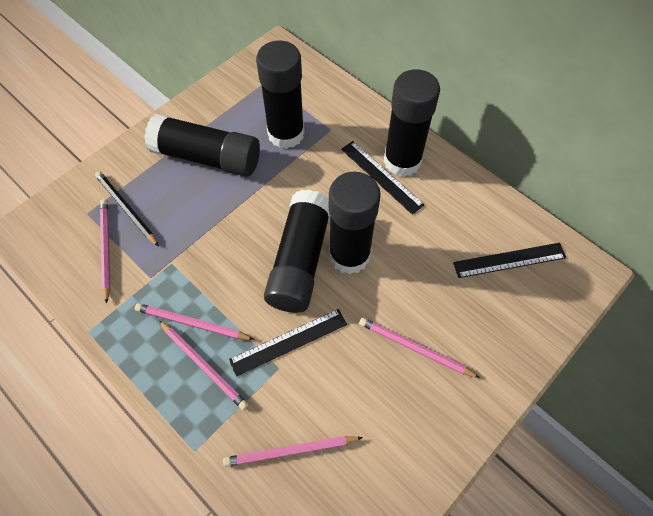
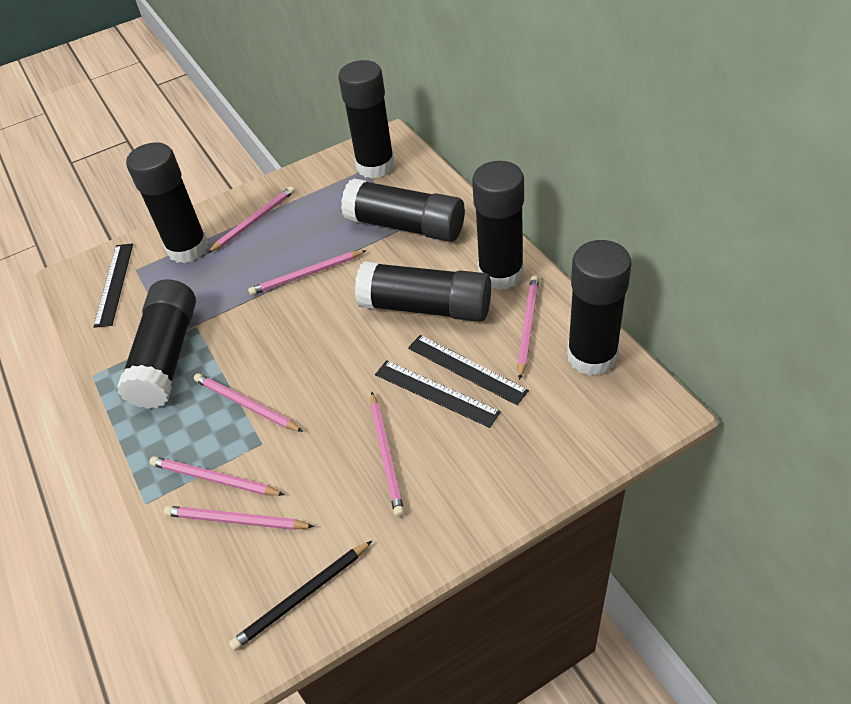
black glue stick: 5 -> 7
pink pencil: 5 -> 7

